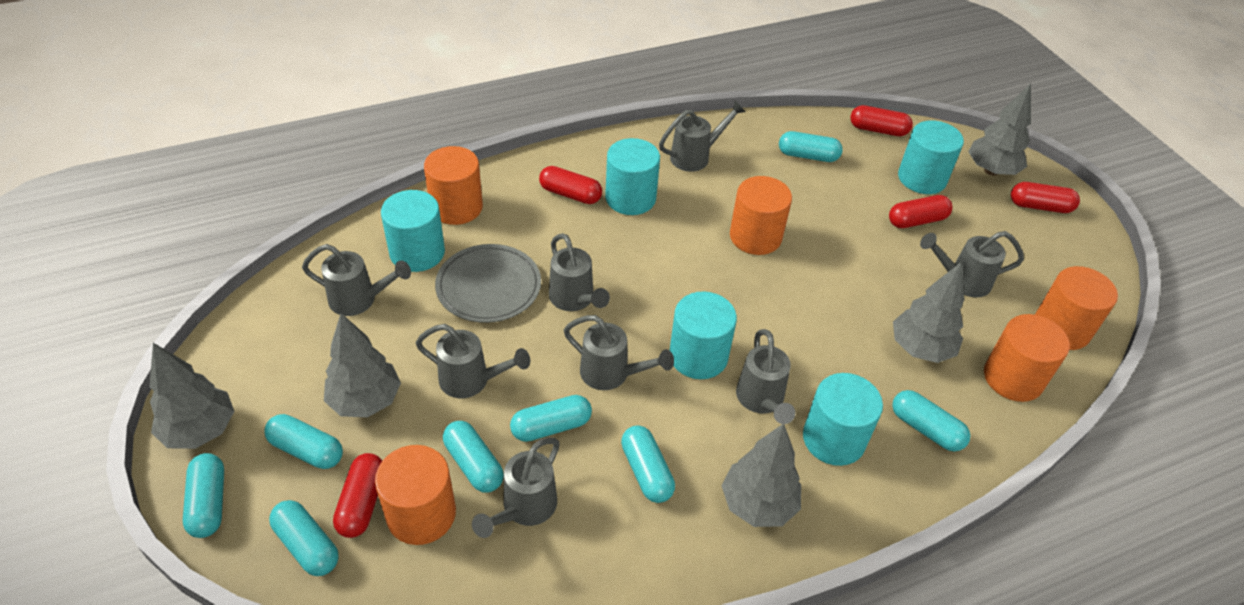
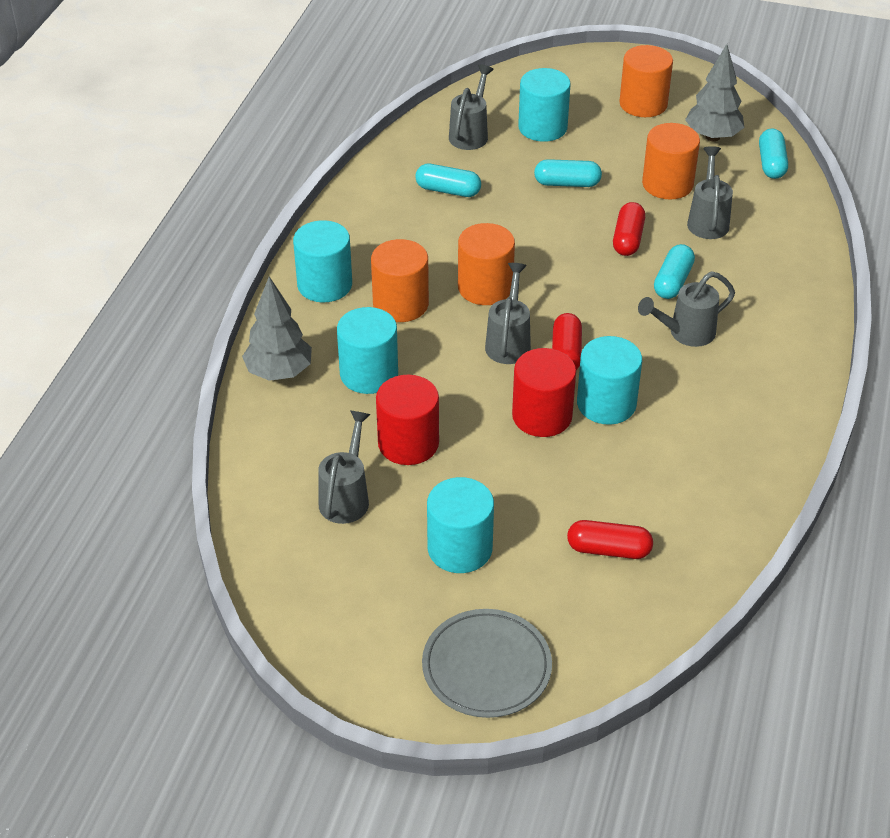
grey tree: 5 -> 2
grey watering can: 8 -> 5
orange cylinder: 5 -> 4
red capsule: 5 -> 3
red cylinder: 0 -> 2
turquoise capsule: 8 -> 4

